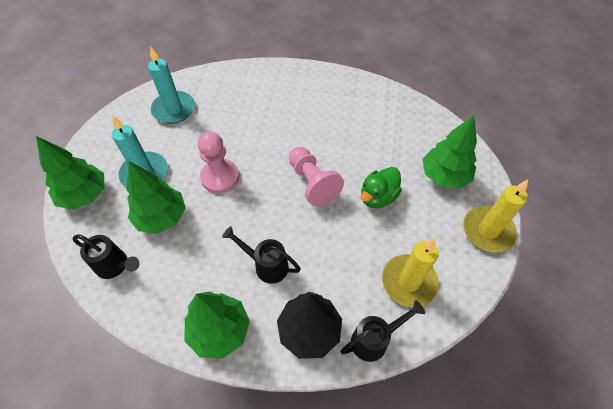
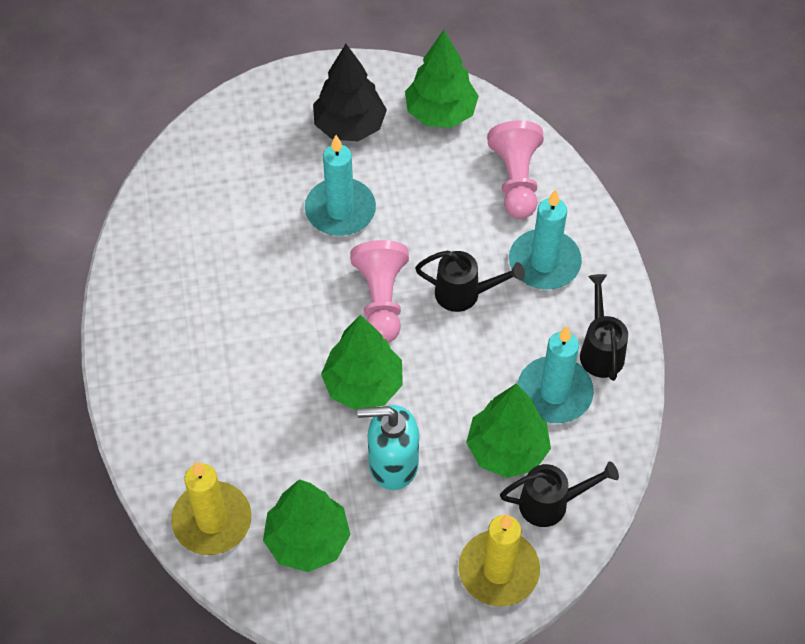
green duck: 1 -> 0
turquoise candle: 2 -> 3
turquoise soap dispenser: 0 -> 1

